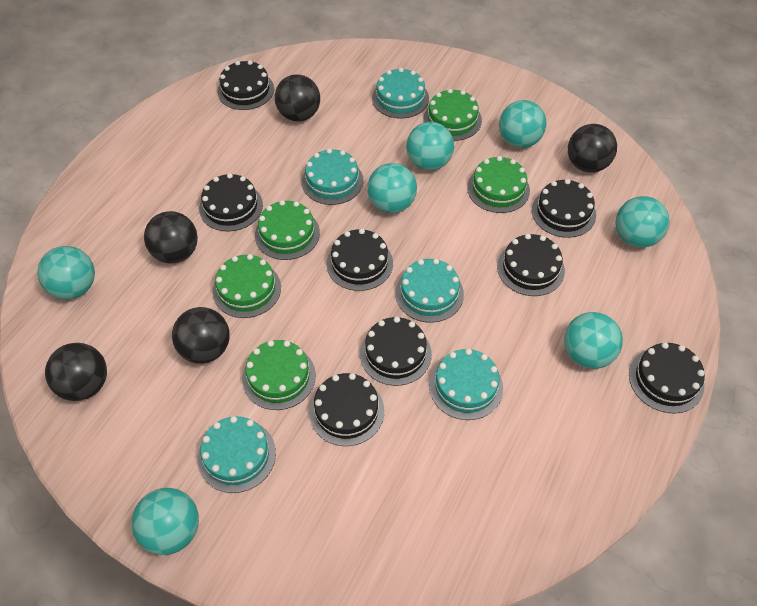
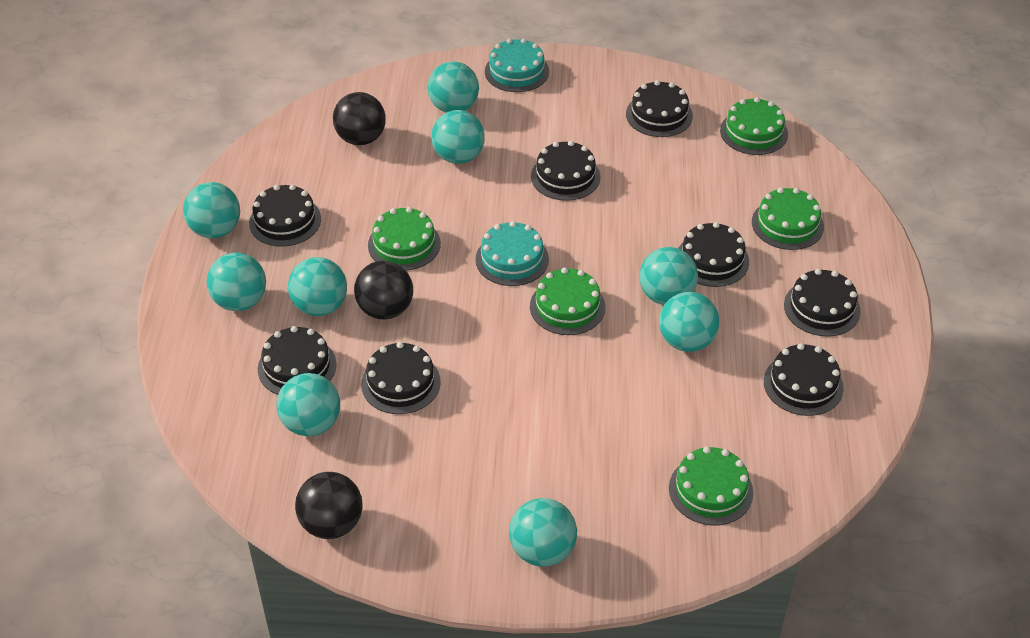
black ball: 5 -> 3
turquoise ball: 7 -> 9
turquoise cake: 5 -> 2

